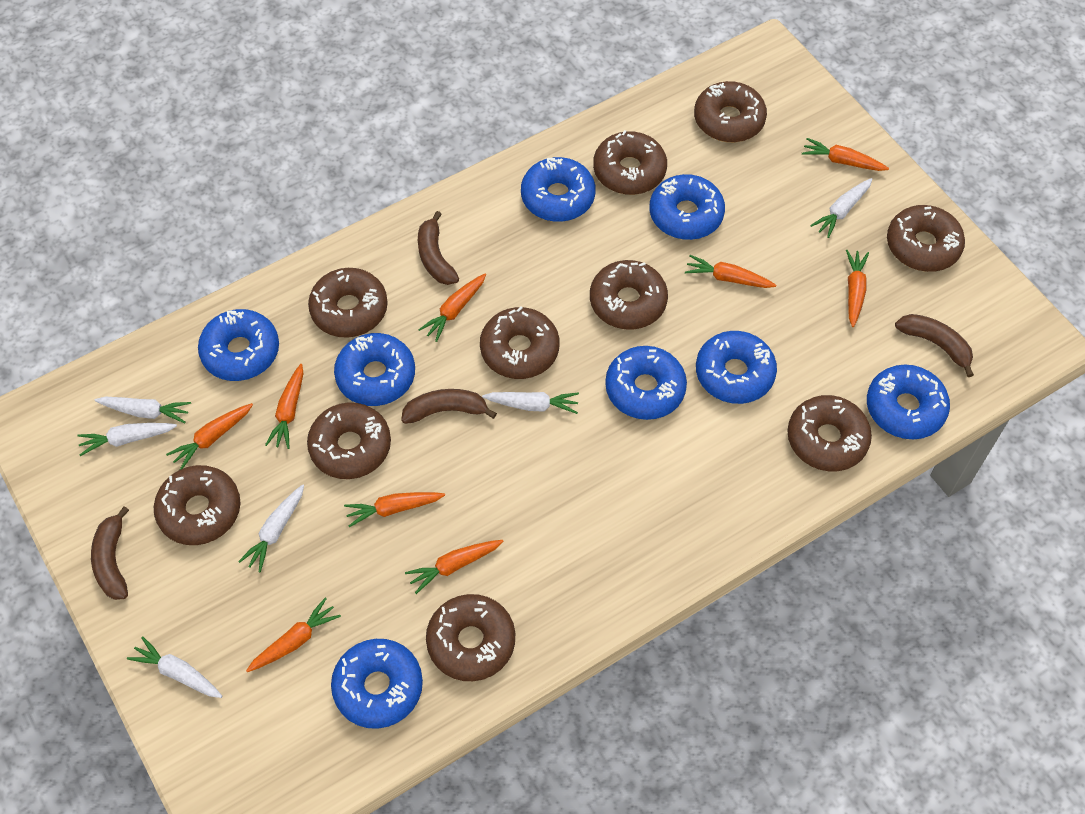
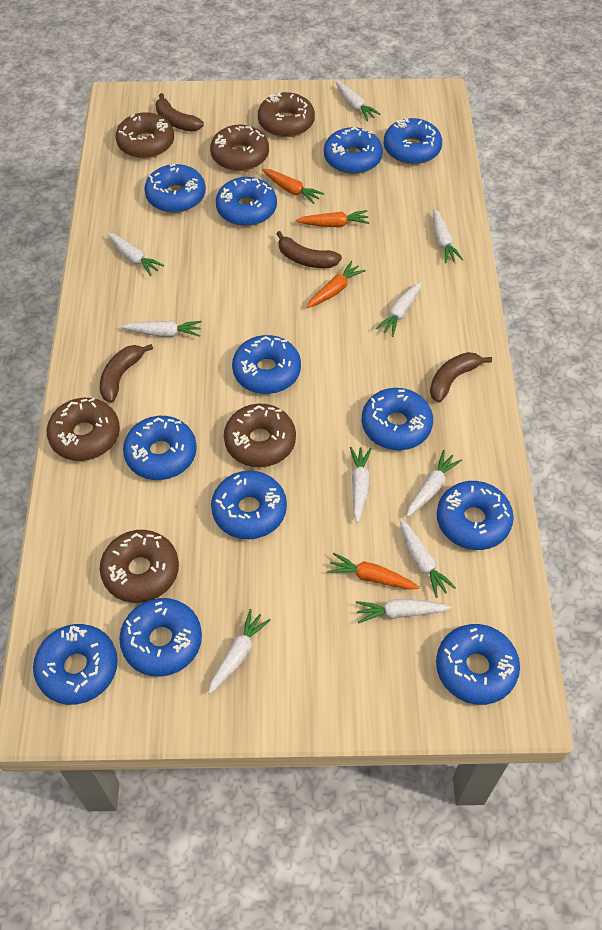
blue donut: 8 -> 12
brown donut: 10 -> 6
orange carrot: 9 -> 4
white carrot: 6 -> 10

